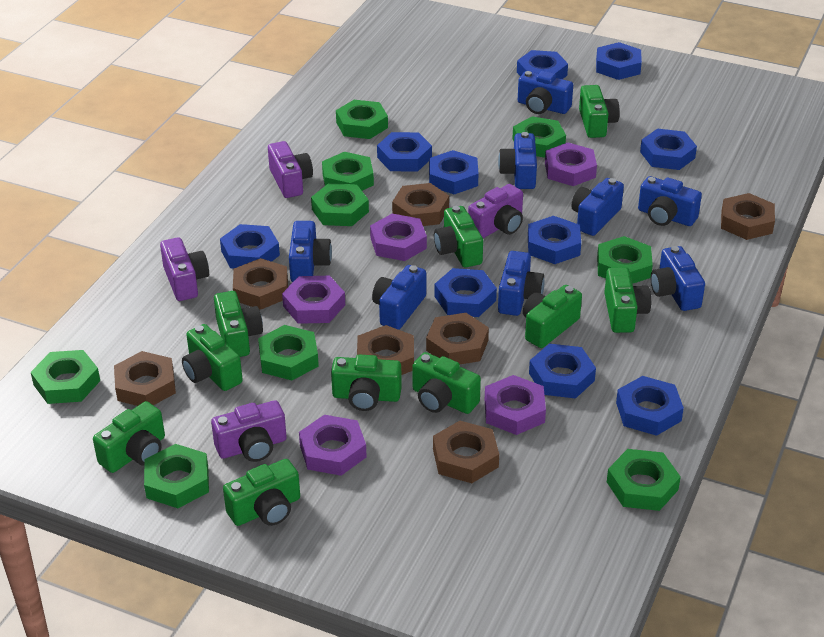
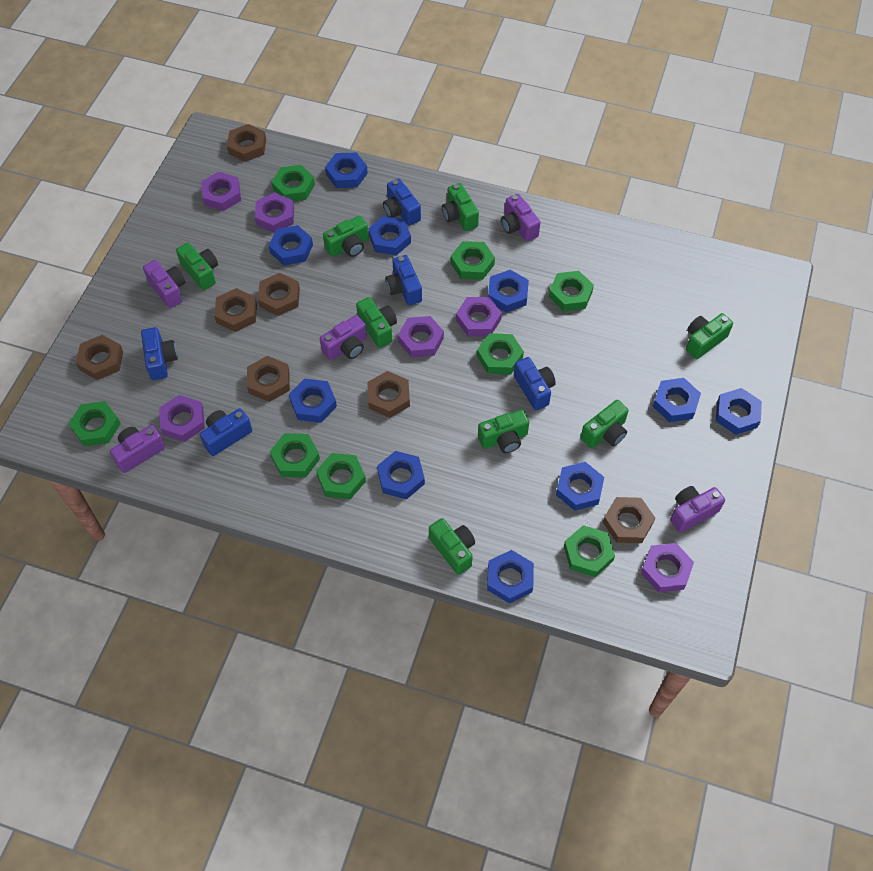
blue camera: 8 -> 5
green camera: 10 -> 8
green nut: 9 -> 8
purple camera: 4 -> 5
purple nut: 5 -> 6

